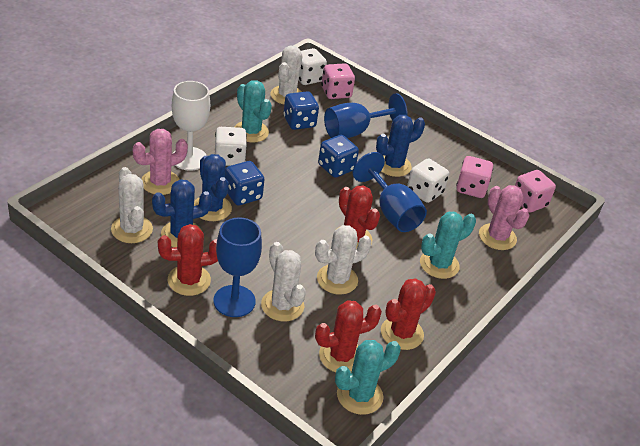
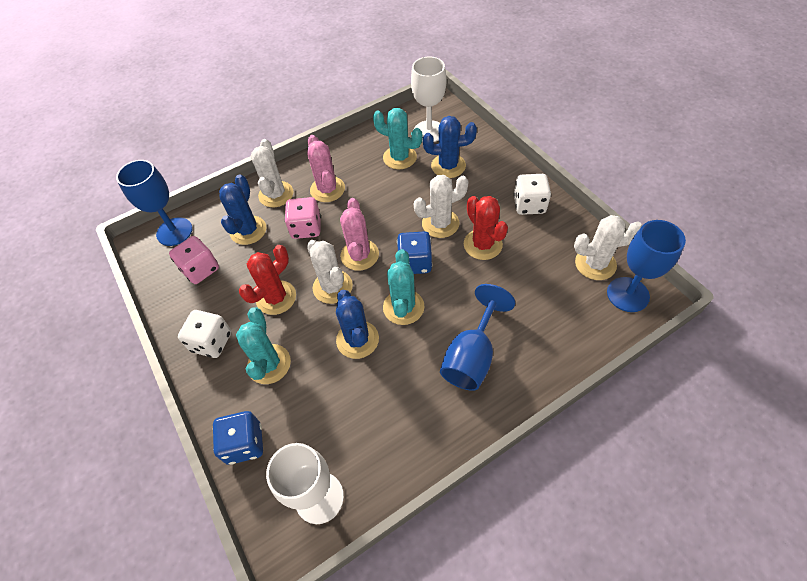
blue dice: 3 -> 2
pink dice: 3 -> 2
red cactus: 4 -> 2
white dice: 3 -> 2
white goblet: 1 -> 2

